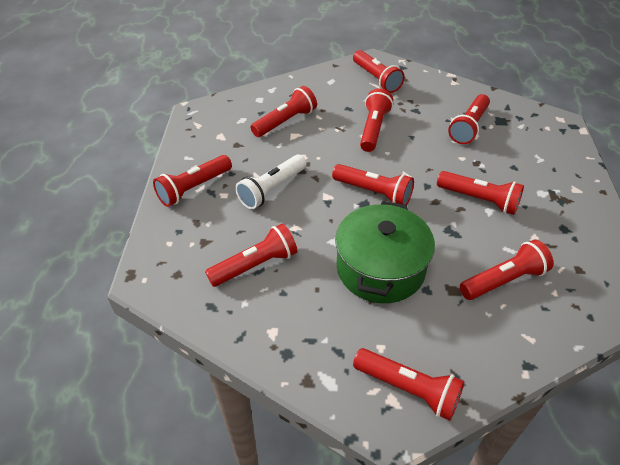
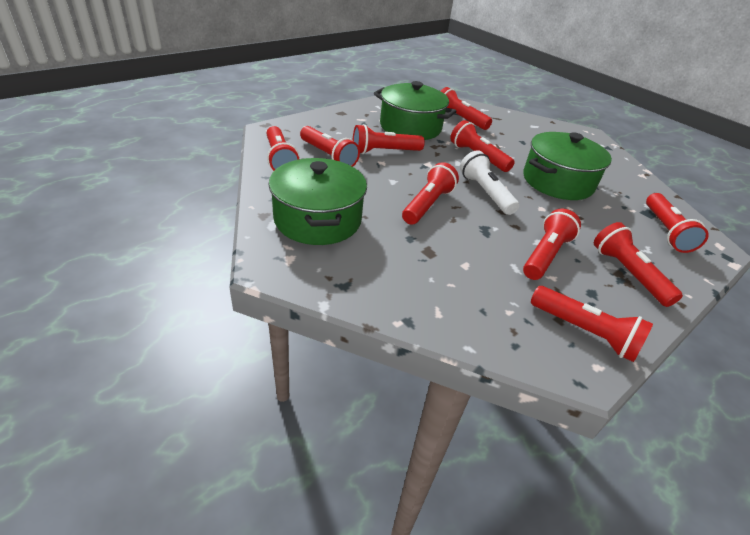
green pot: 1 -> 3

